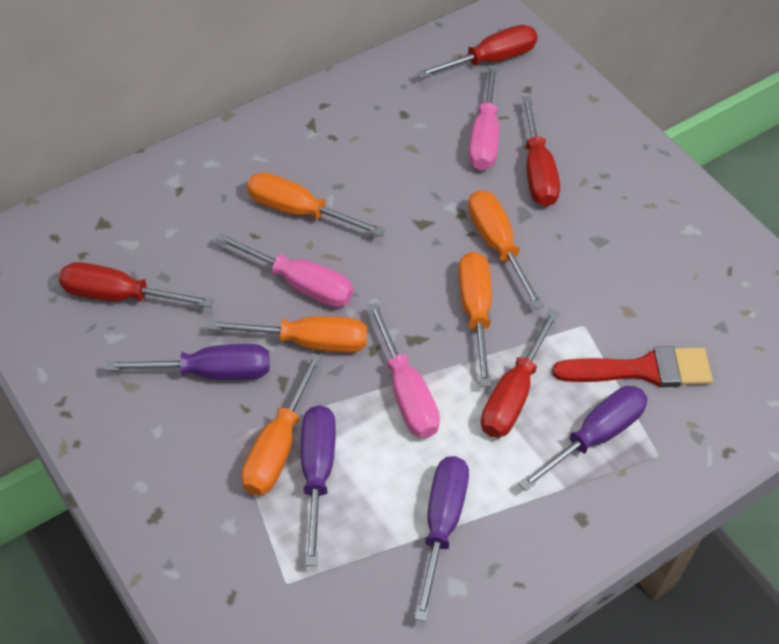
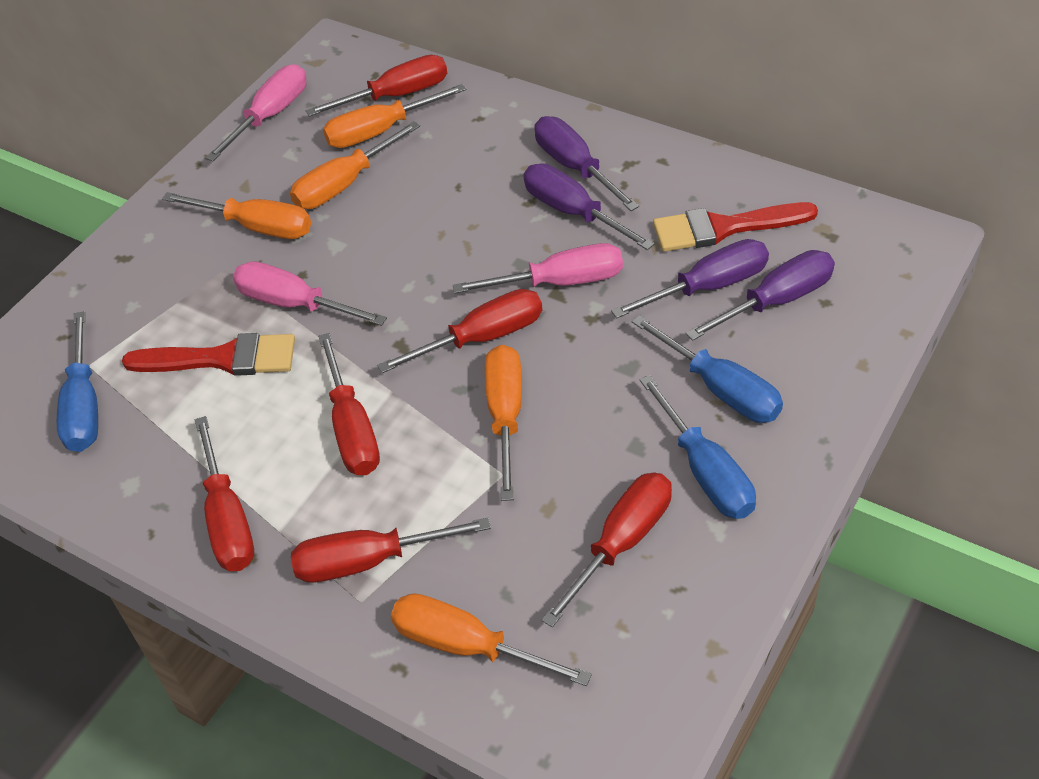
blue screwdriver: 0 -> 3
red brush: 1 -> 2
red screwdriver: 4 -> 6

